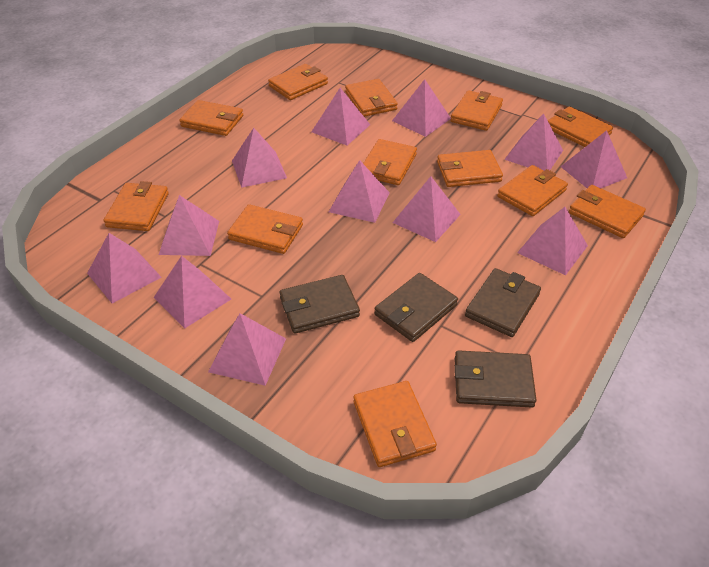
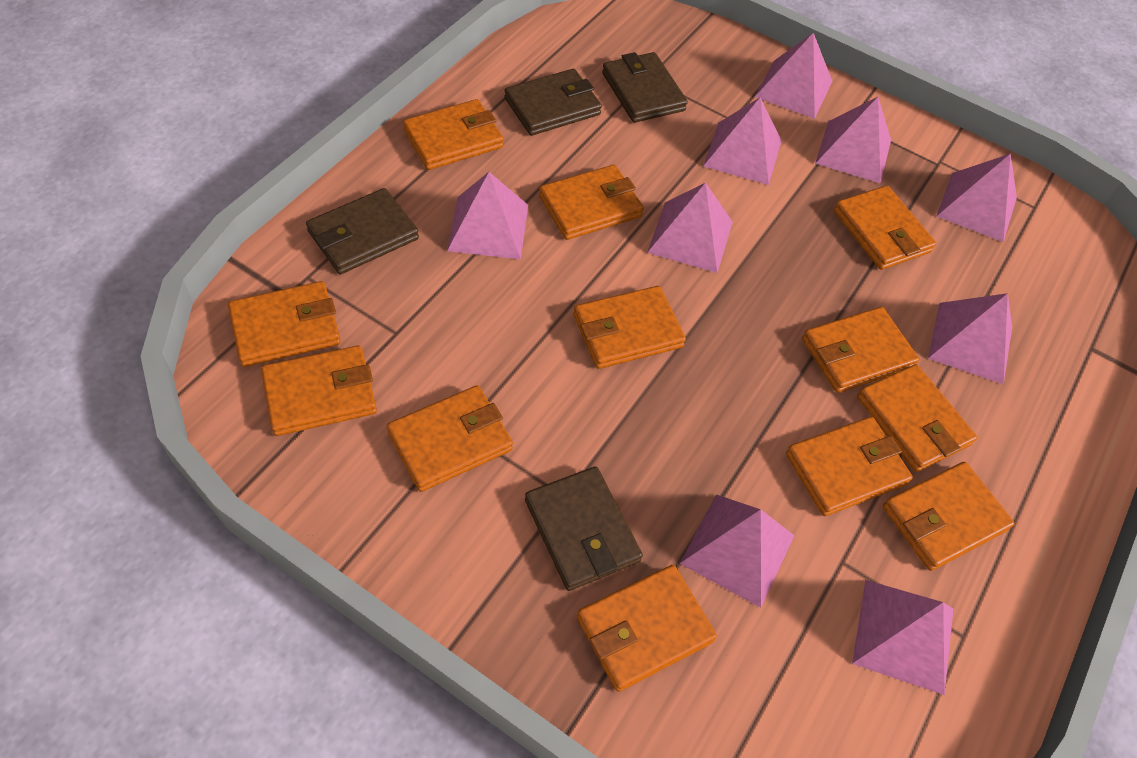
pink pyramid: 12 -> 9

